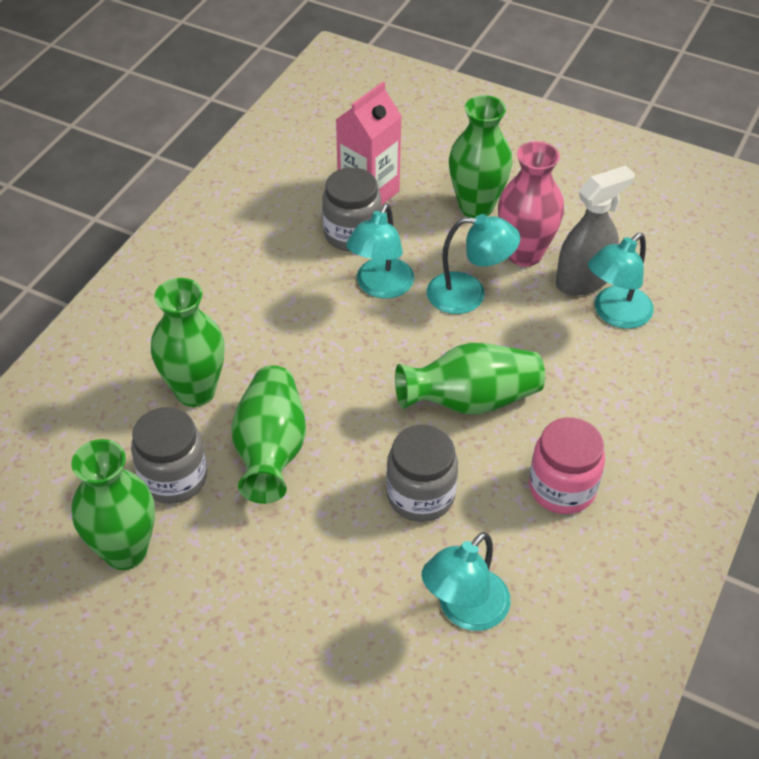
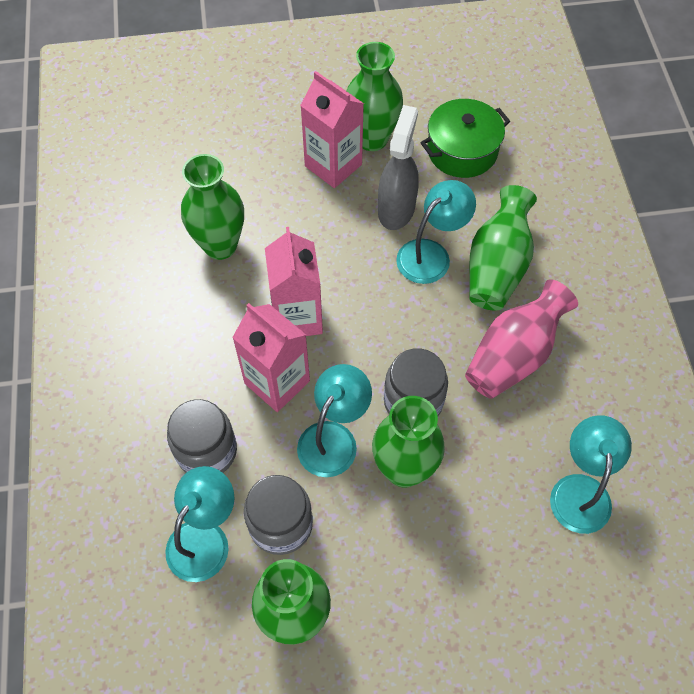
green pot: 0 -> 1
pink carton: 1 -> 3
pink jar: 1 -> 0

